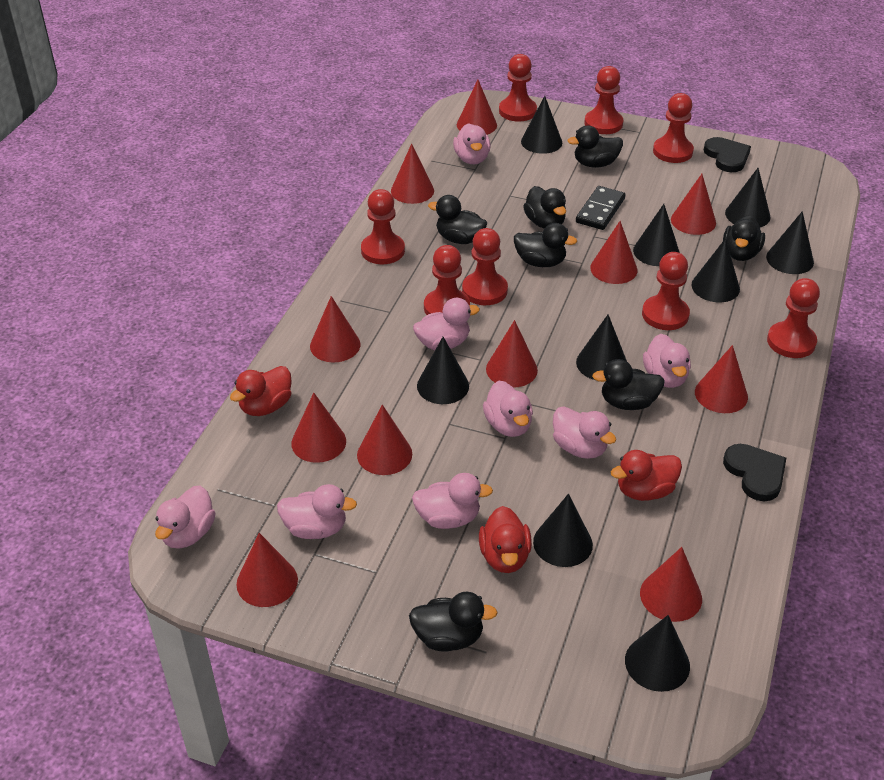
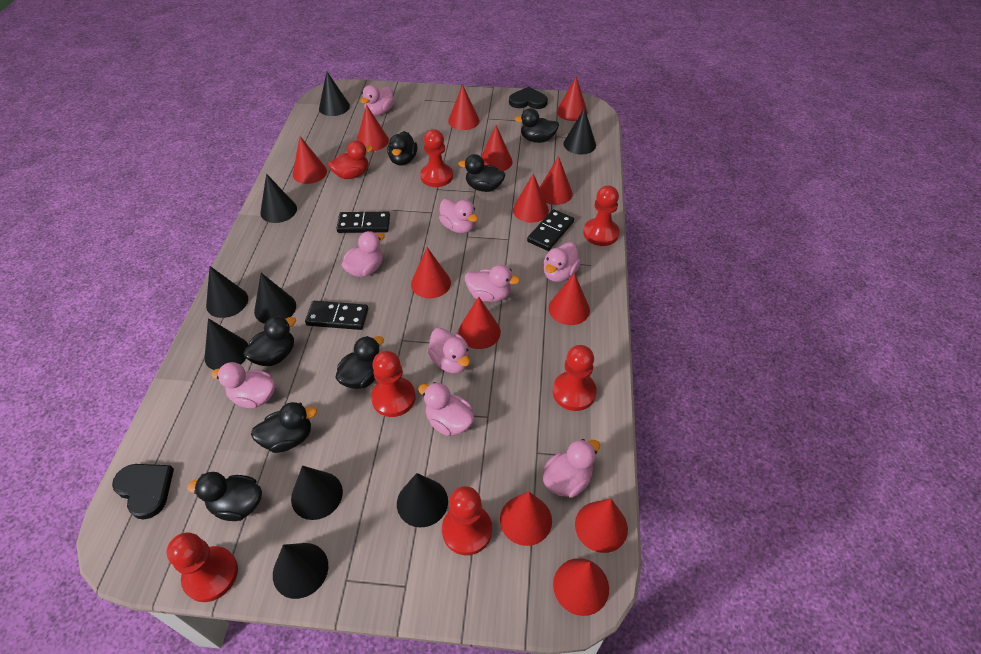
black domino: 1 -> 3
pink duck: 8 -> 9
red cone: 11 -> 13
red duck: 3 -> 1
red pawn: 8 -> 6

